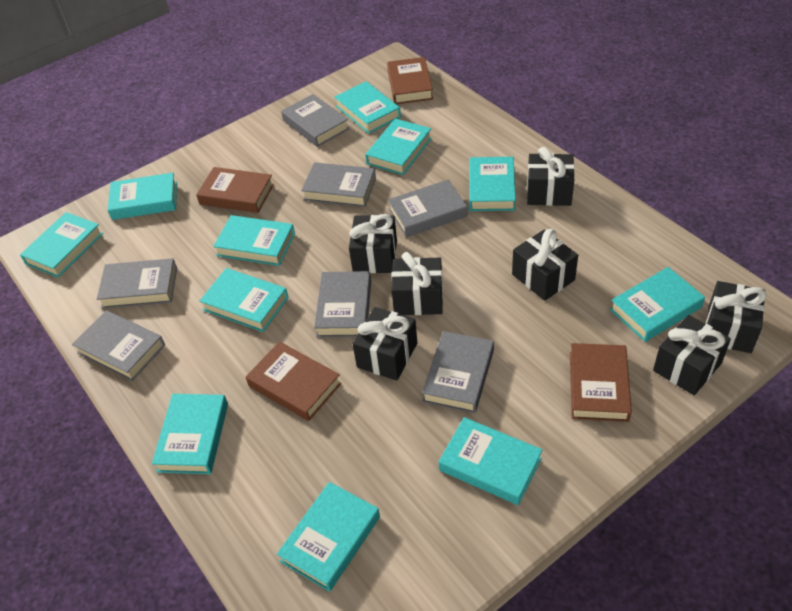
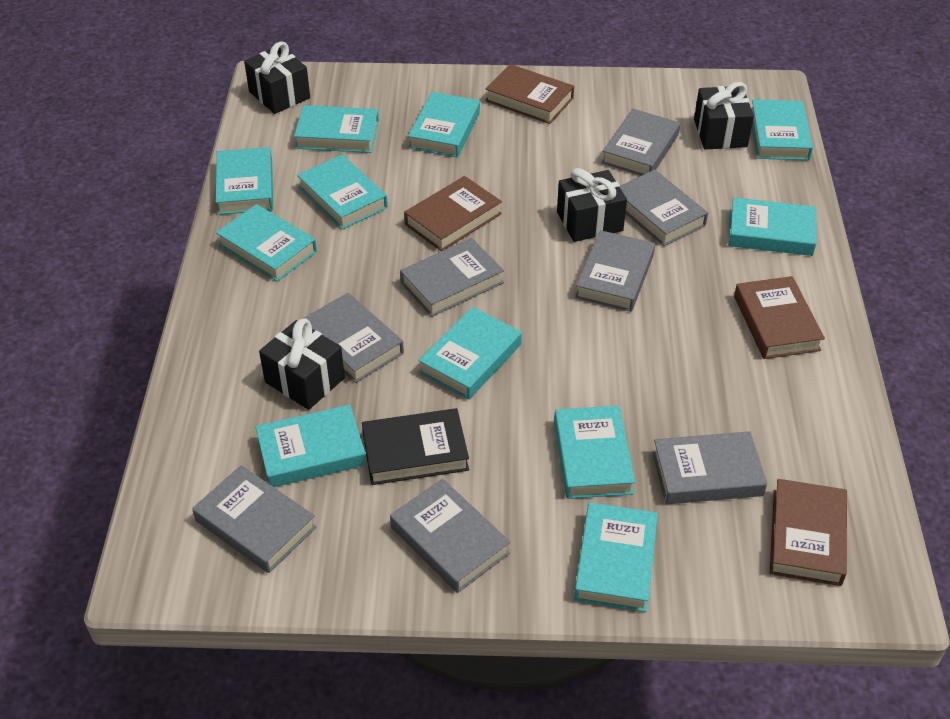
black book: 0 -> 1
black gift: 7 -> 4
grey book: 7 -> 8

